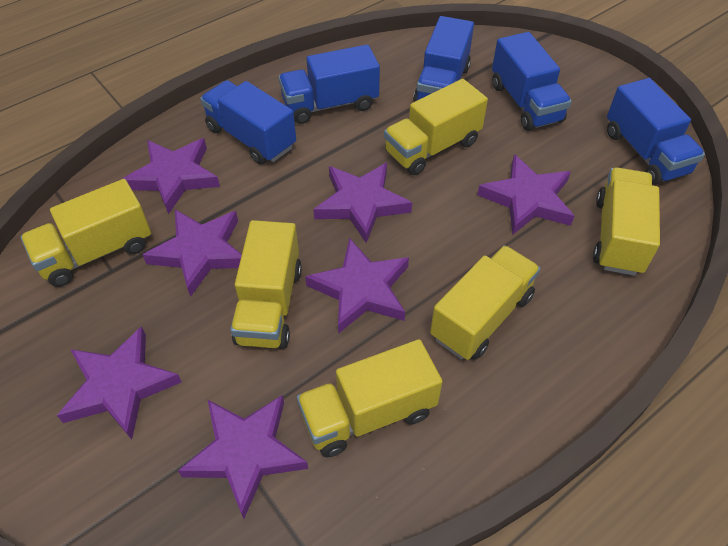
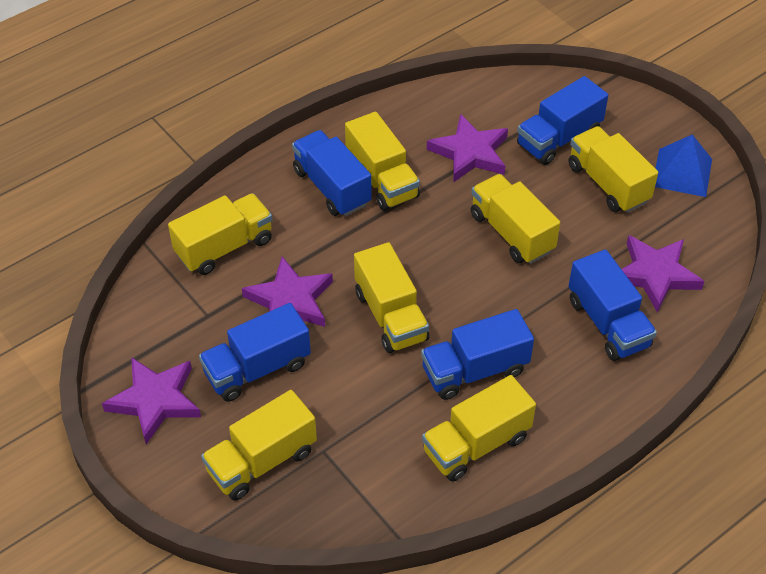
blue pyramid: 0 -> 1
purple star: 7 -> 4
yellow truck: 6 -> 7

